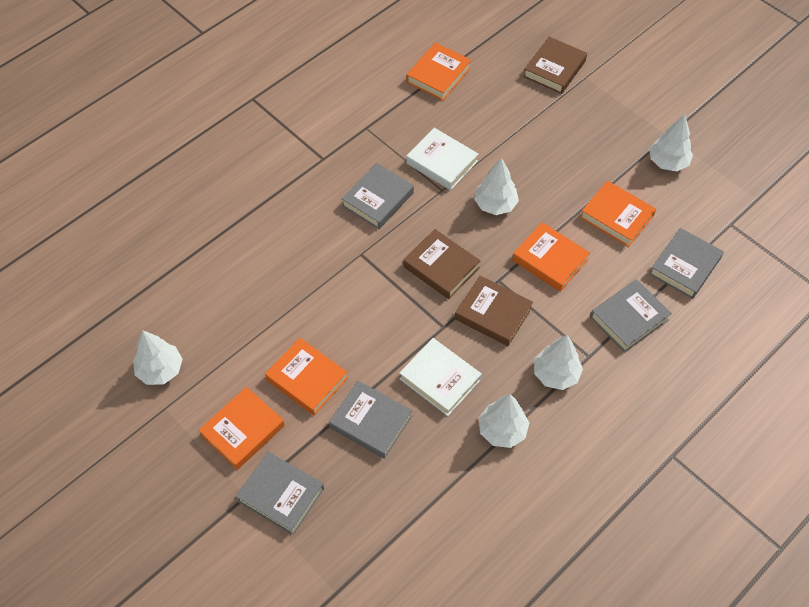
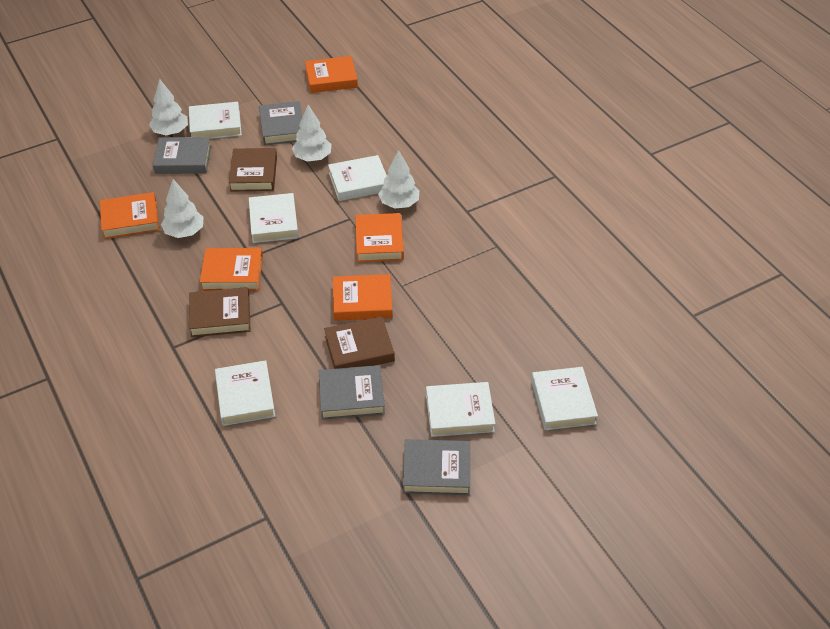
grey book: 5 -> 4
white book: 2 -> 6
white tree: 5 -> 4

